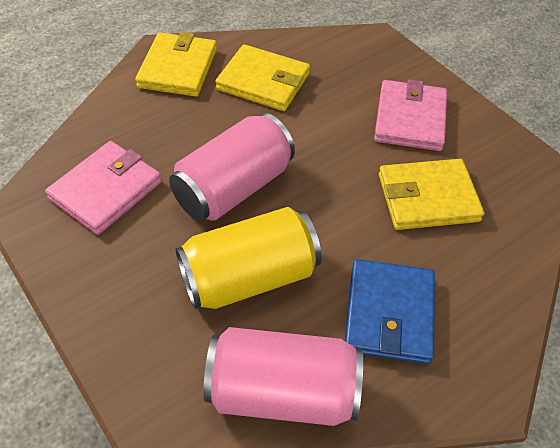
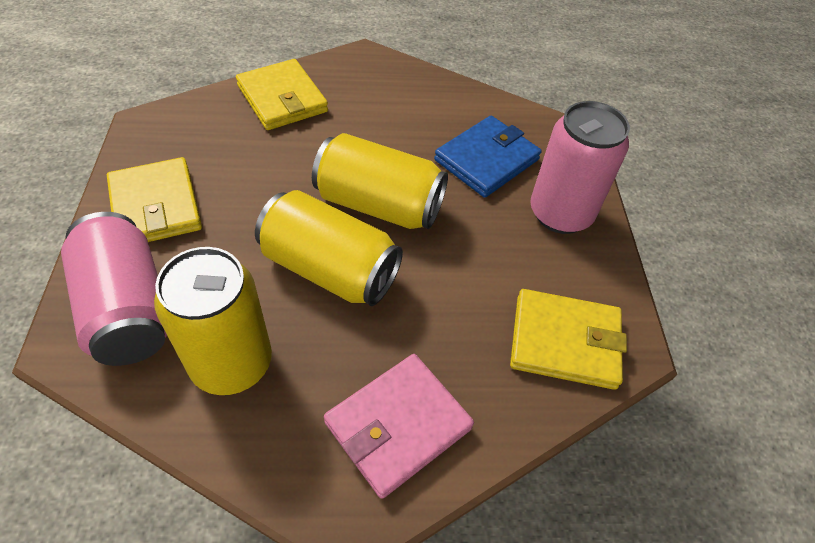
pink wallet: 2 -> 1
yellow can: 1 -> 3

